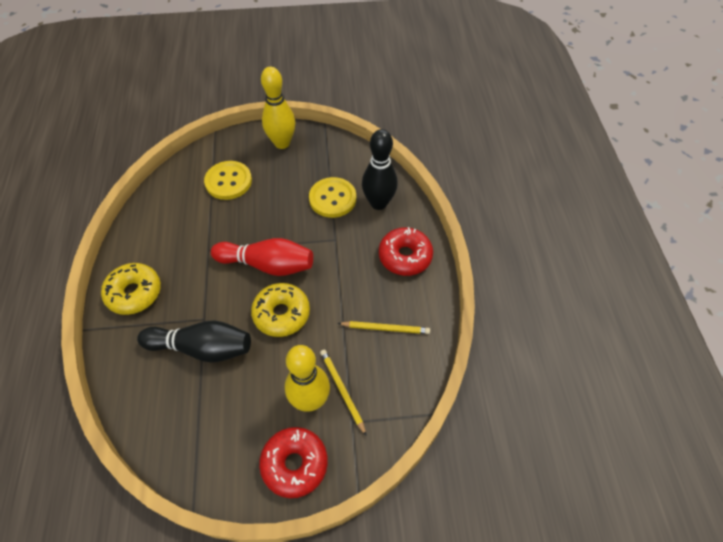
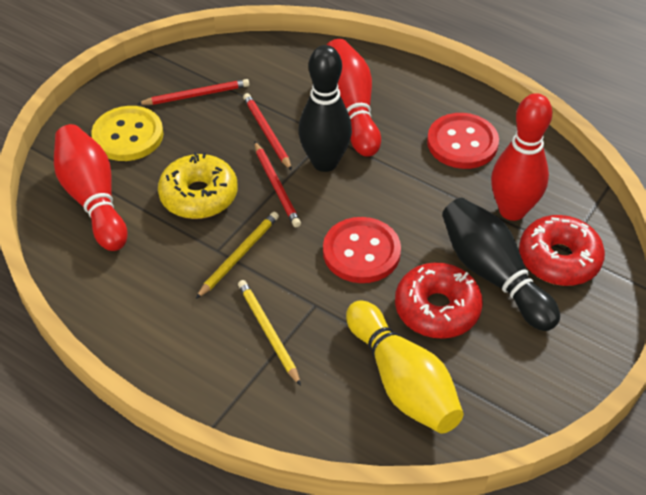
red bowling pin: 1 -> 3
red button: 0 -> 2
red pencil: 0 -> 3
yellow bowling pin: 2 -> 1
yellow button: 2 -> 1
yellow donut: 2 -> 1

